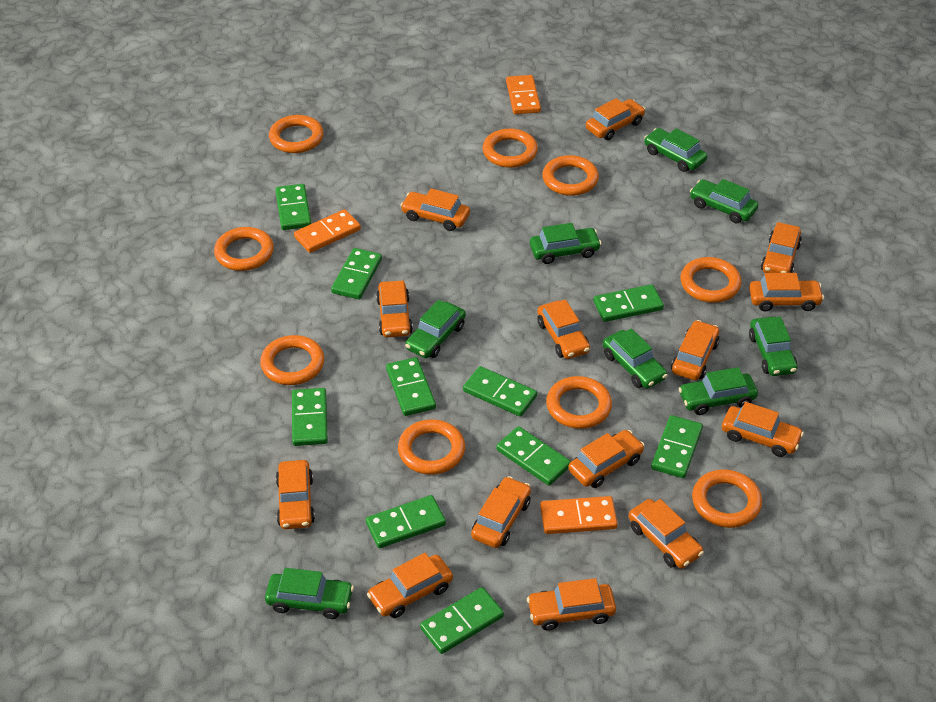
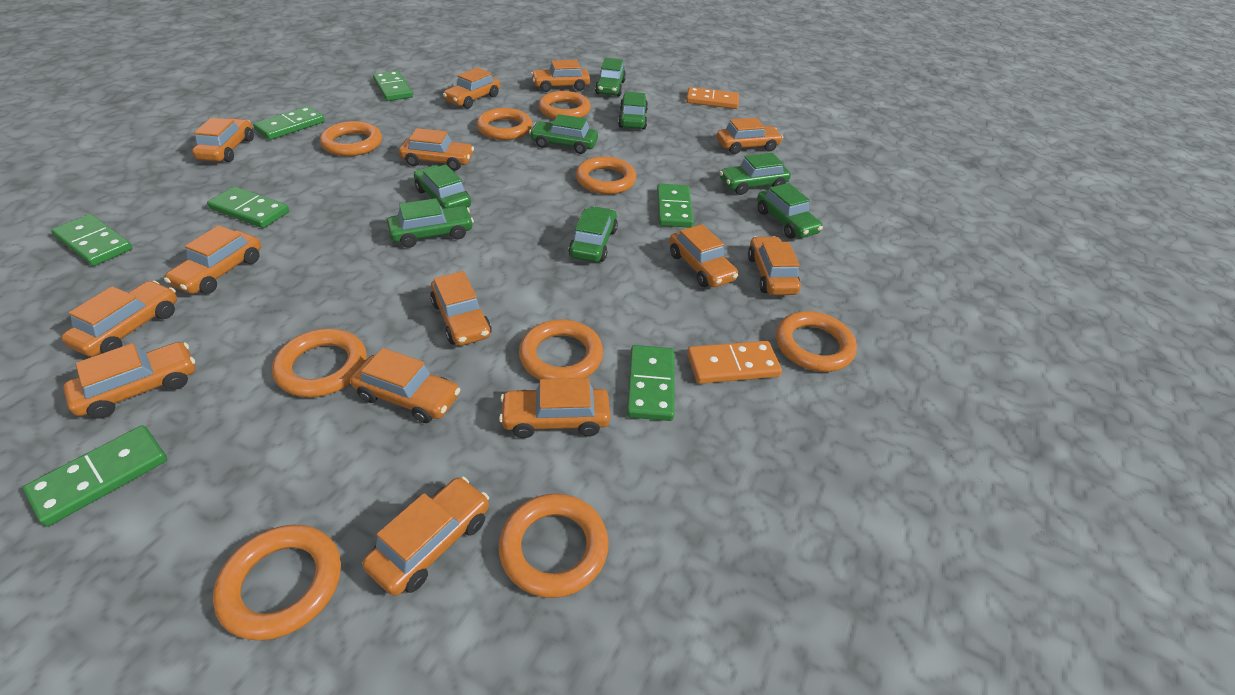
green domino: 10 -> 7
orange domino: 3 -> 2

